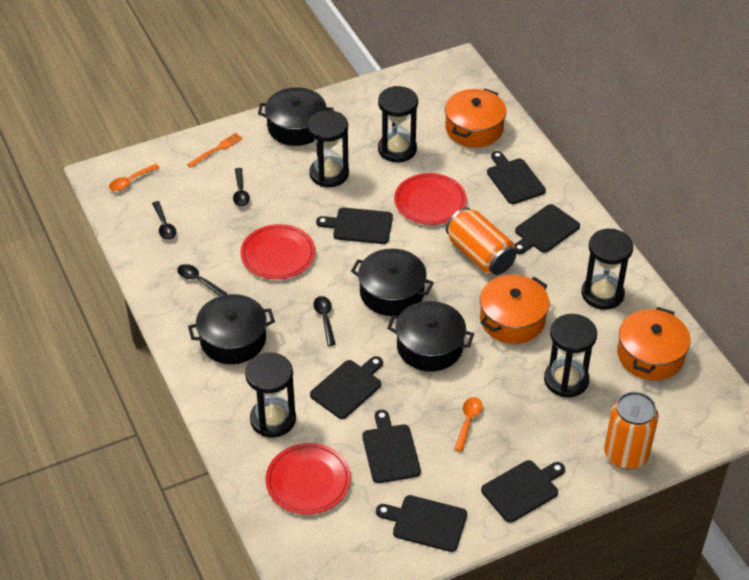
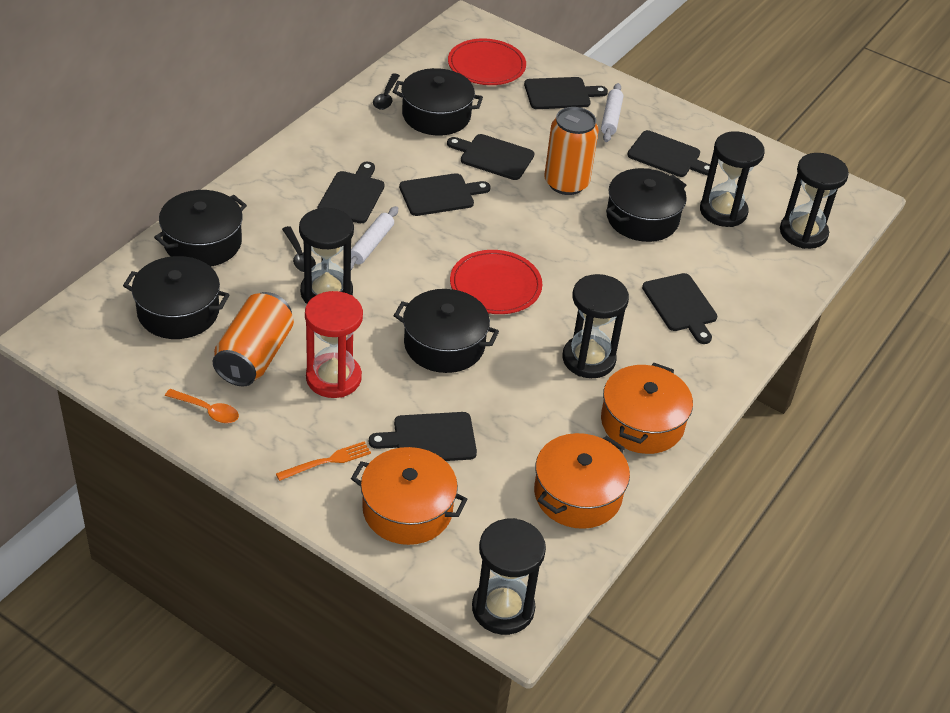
black pot: 4 -> 5
black spoon: 4 -> 2
orange spoon: 2 -> 1
red hourglass: 0 -> 1
red plate: 3 -> 2
white rolling pin: 0 -> 2

